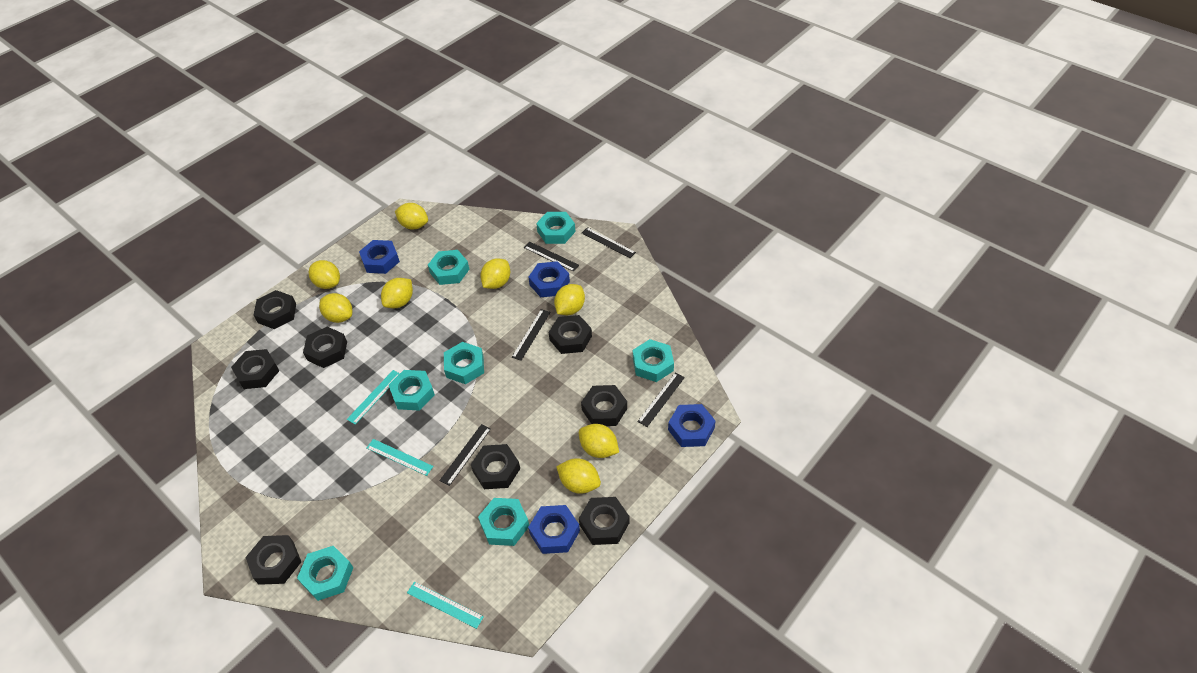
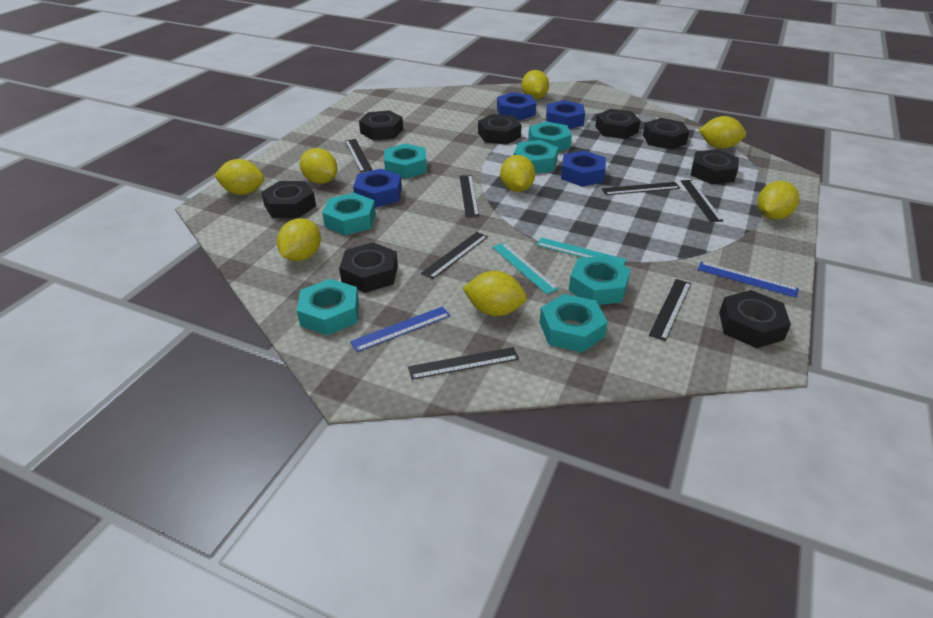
black ruler: 5 -> 7
blue ruler: 0 -> 2
turquoise ruler: 3 -> 2

